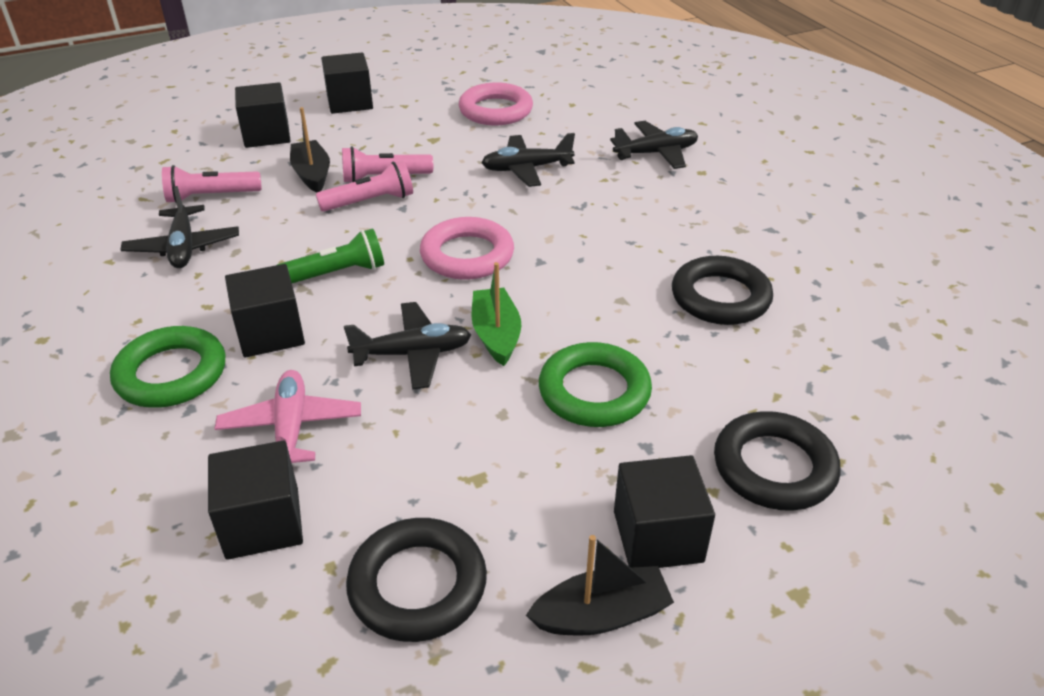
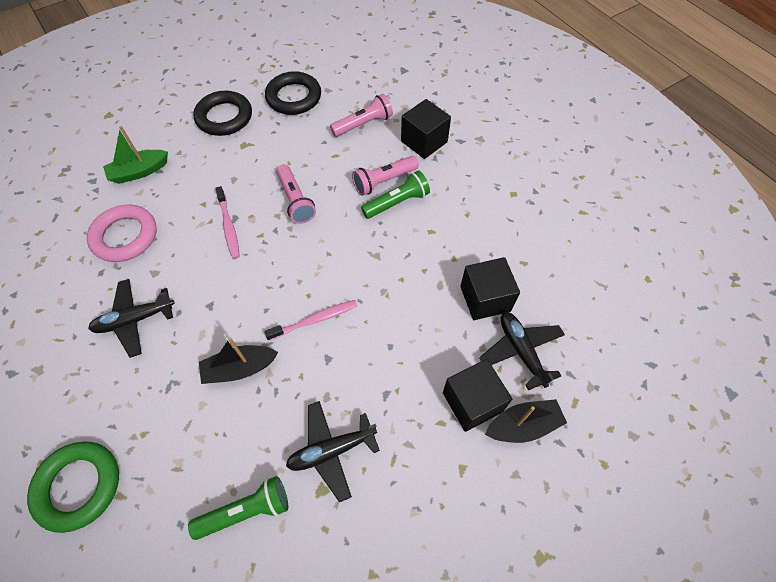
black cube: 5 -> 3
black plane: 4 -> 3
black ring: 3 -> 2
green flashlight: 1 -> 2
green ring: 2 -> 1
pink plane: 1 -> 0
pink ring: 2 -> 1
pink toothbrush: 0 -> 2

